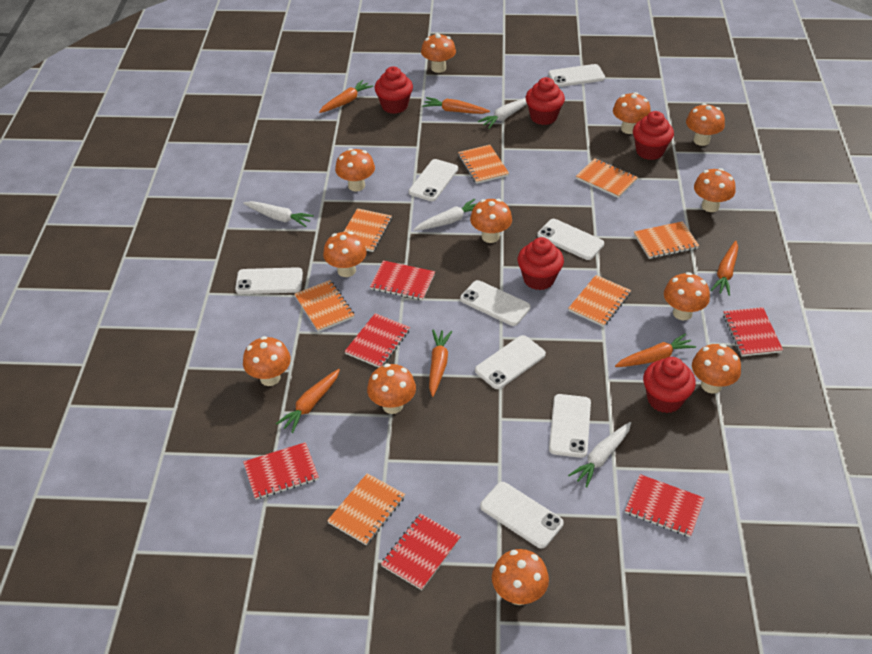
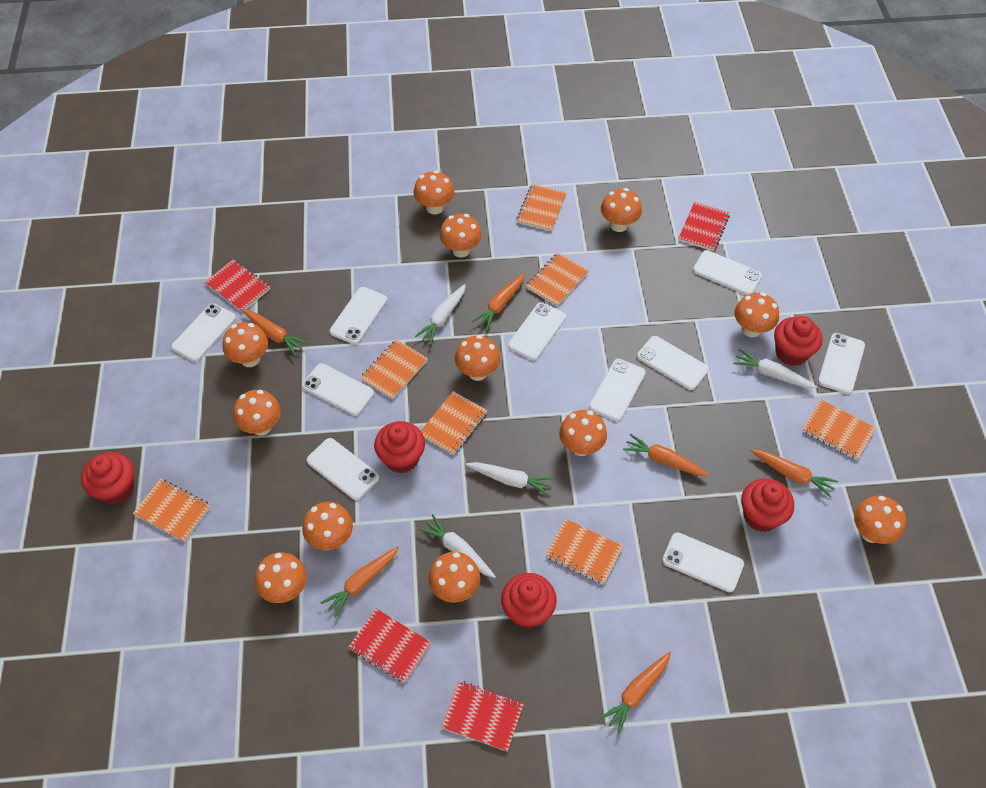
red notebook: 6 -> 4
white phone: 8 -> 10

